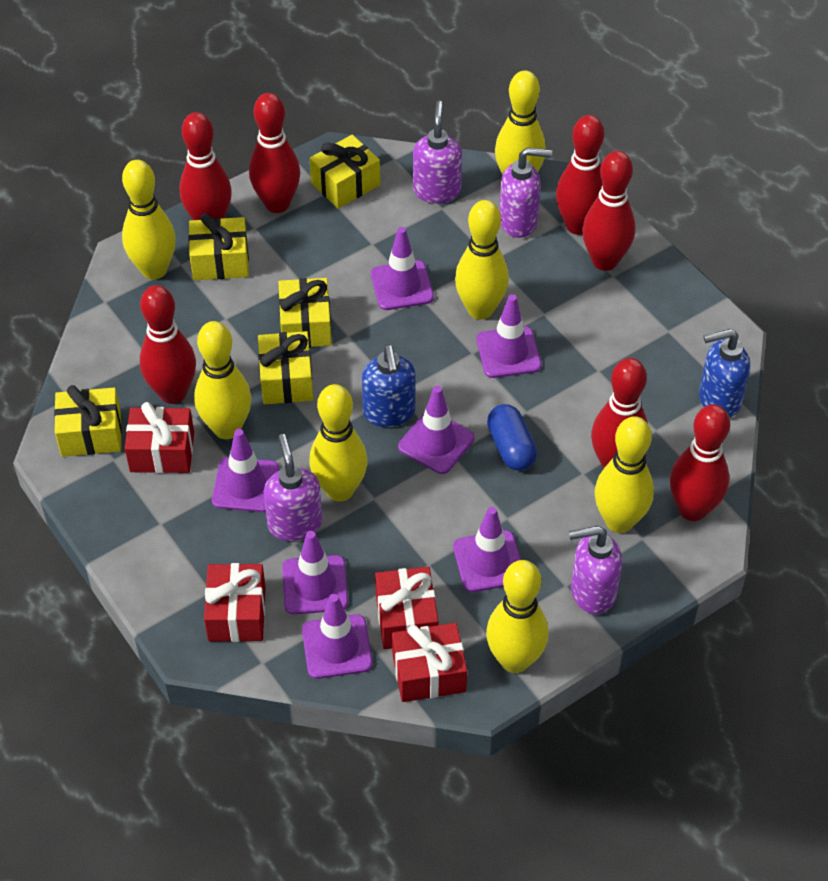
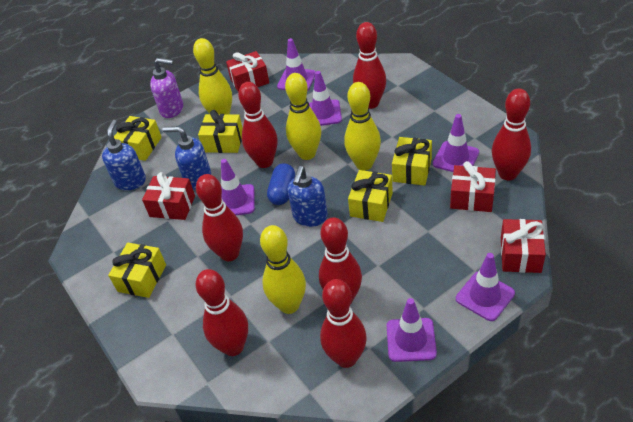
blue soap dispenser: 2 -> 3
purple soap dispenser: 4 -> 1
purple traffic cone: 7 -> 6
yellow bowling pin: 7 -> 4

